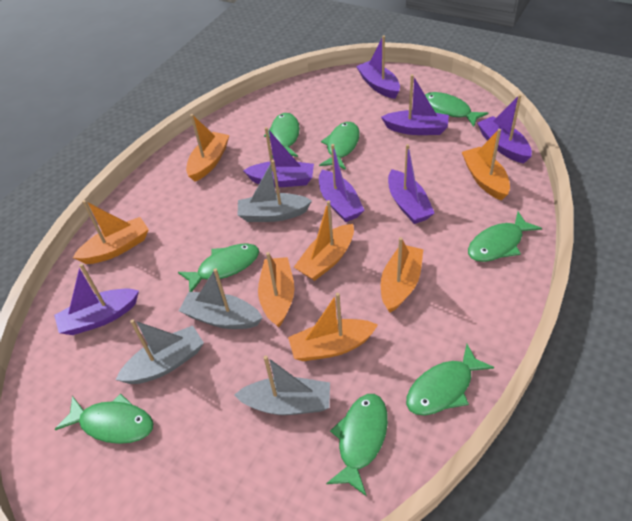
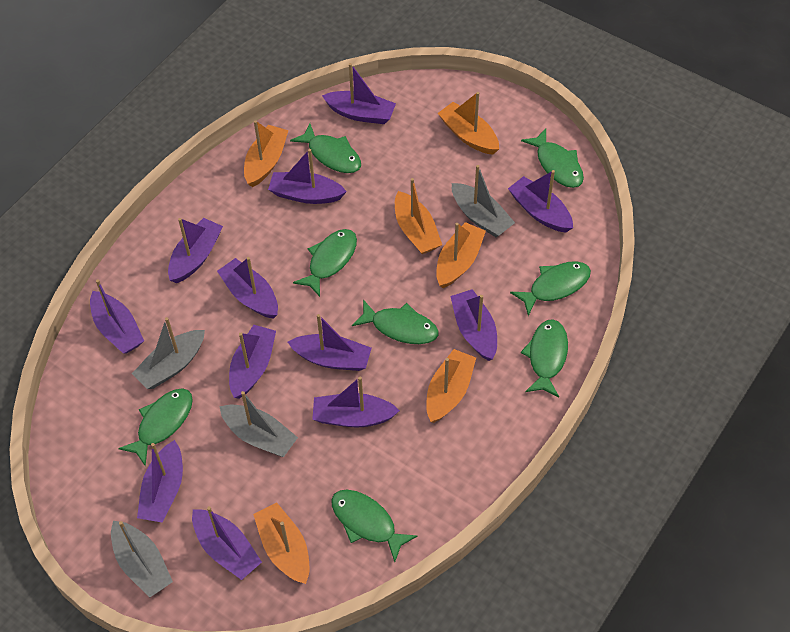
orange boat: 7 -> 6
purple boat: 7 -> 12

